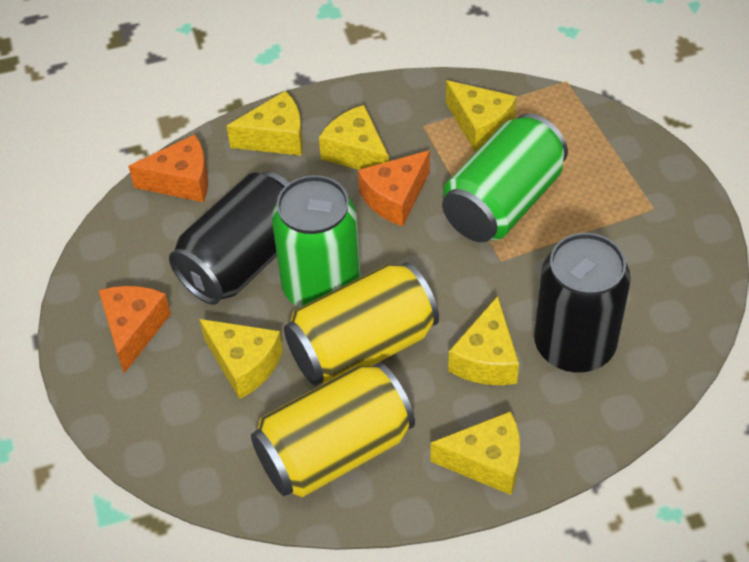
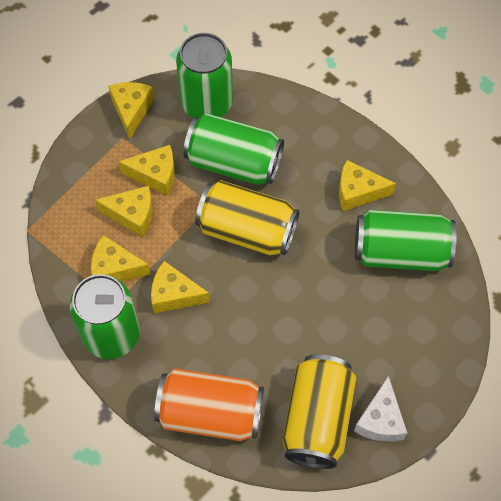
black can: 2 -> 0
green can: 2 -> 4
orange can: 0 -> 1
orange cheese: 3 -> 0
white cheese: 0 -> 1

